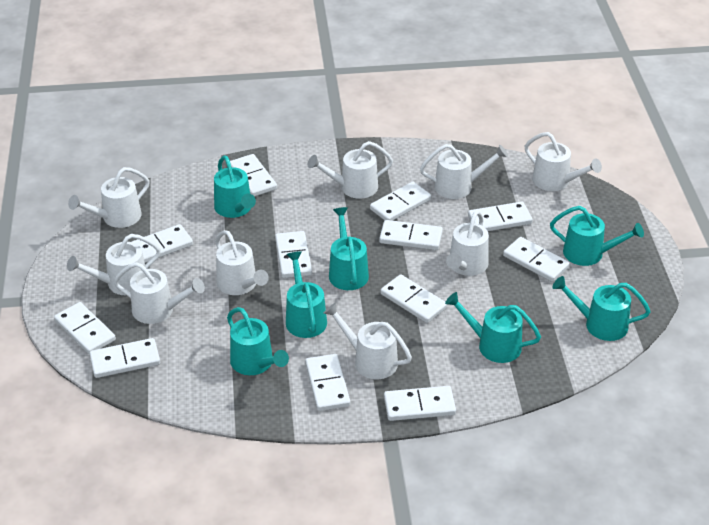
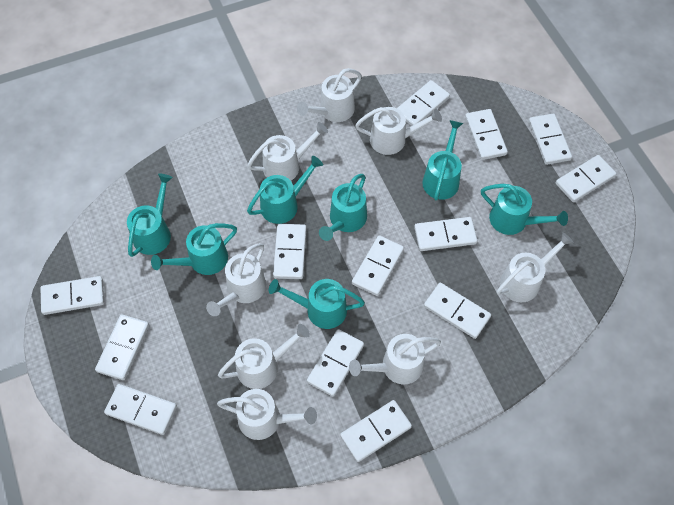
white domino: 12 -> 13
white watering can: 9 -> 8

